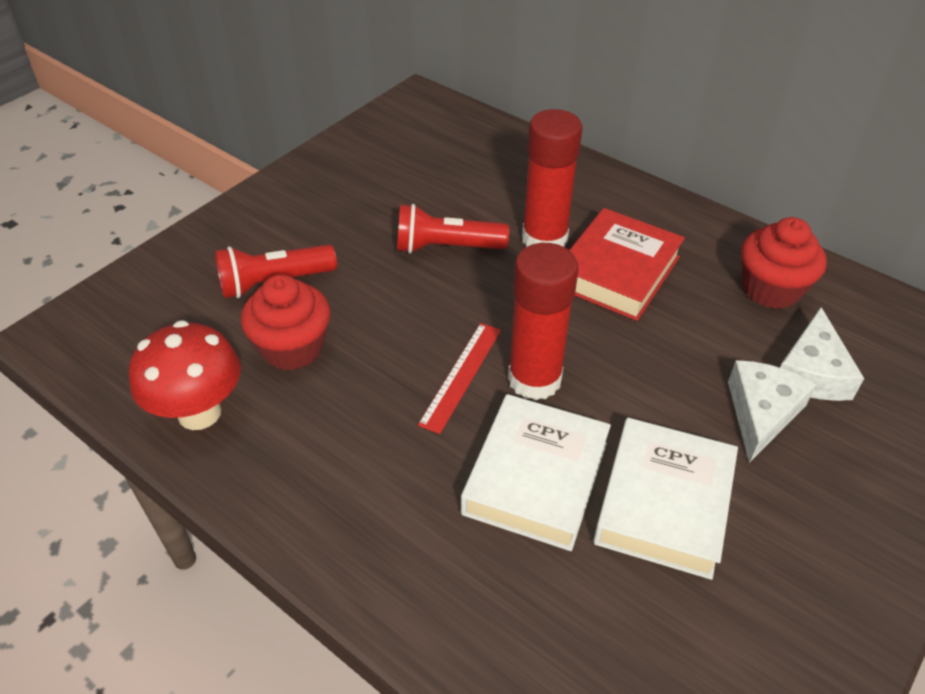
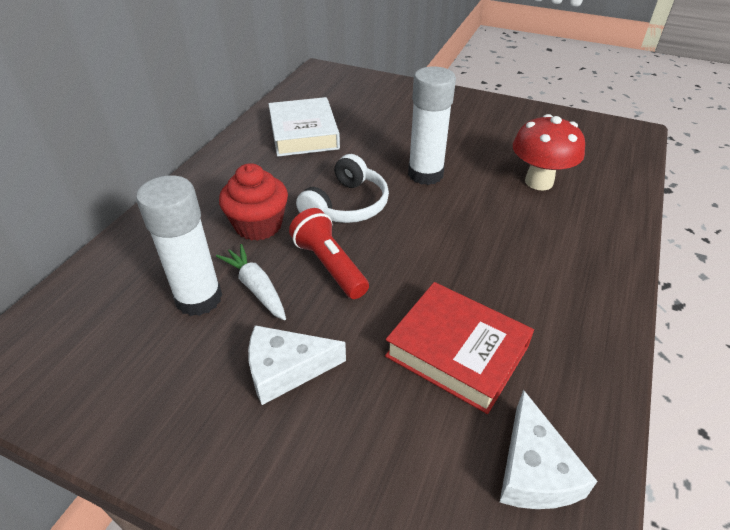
red cupcake: 2 -> 1
red flashlight: 2 -> 1
red glue stick: 2 -> 0
red ruler: 1 -> 0
white book: 2 -> 1
white carrot: 0 -> 1
white glue stick: 0 -> 2
white headphones: 0 -> 1

